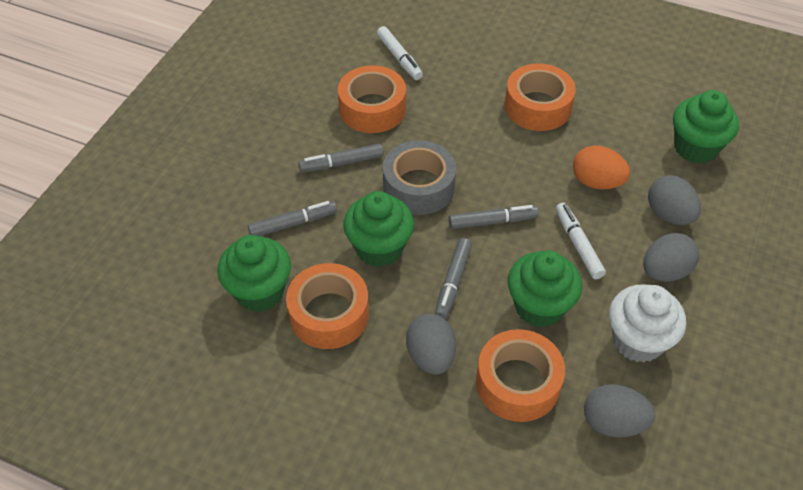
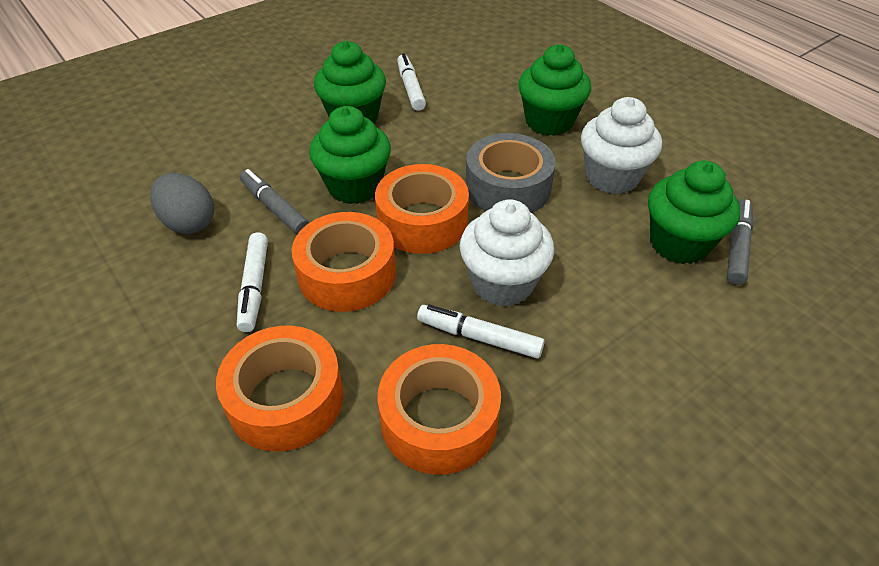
grey egg: 4 -> 1
grey marker: 4 -> 2
orange egg: 1 -> 0
white cupcake: 1 -> 2
white marker: 2 -> 3

